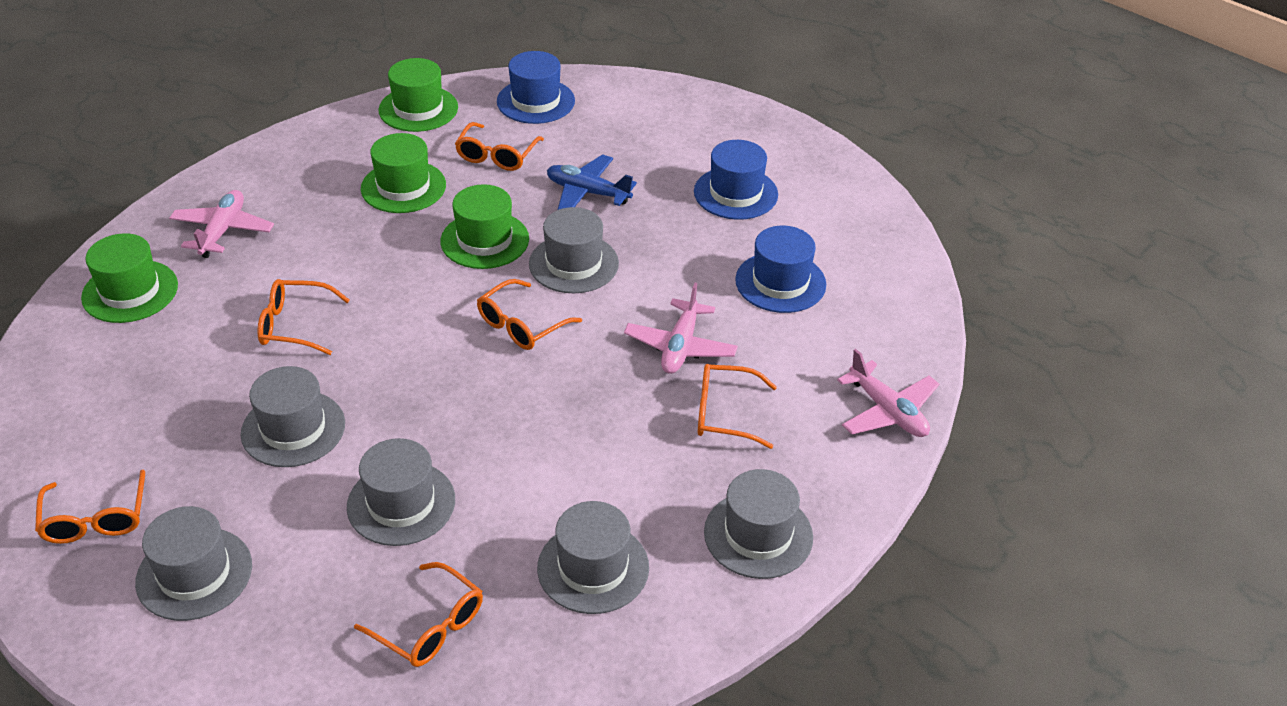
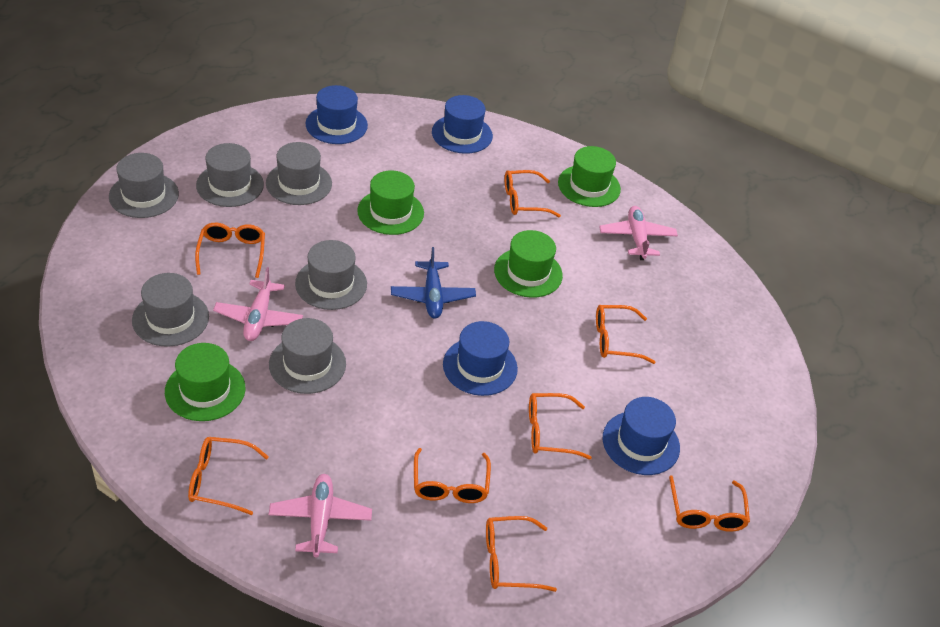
blue hat: 3 -> 4
orange glasses: 6 -> 8

